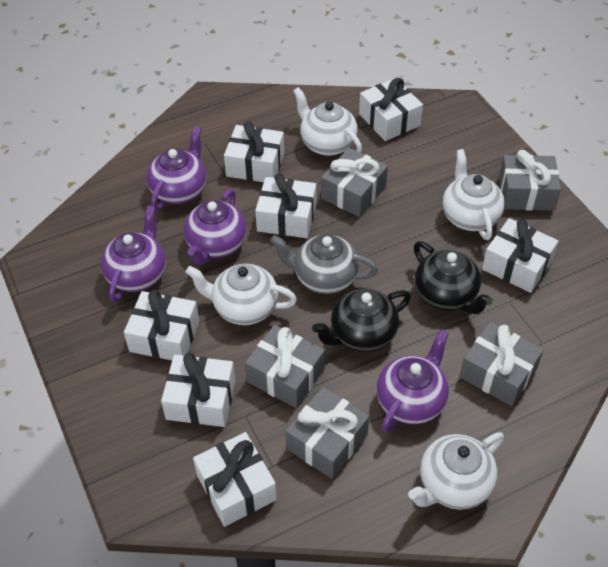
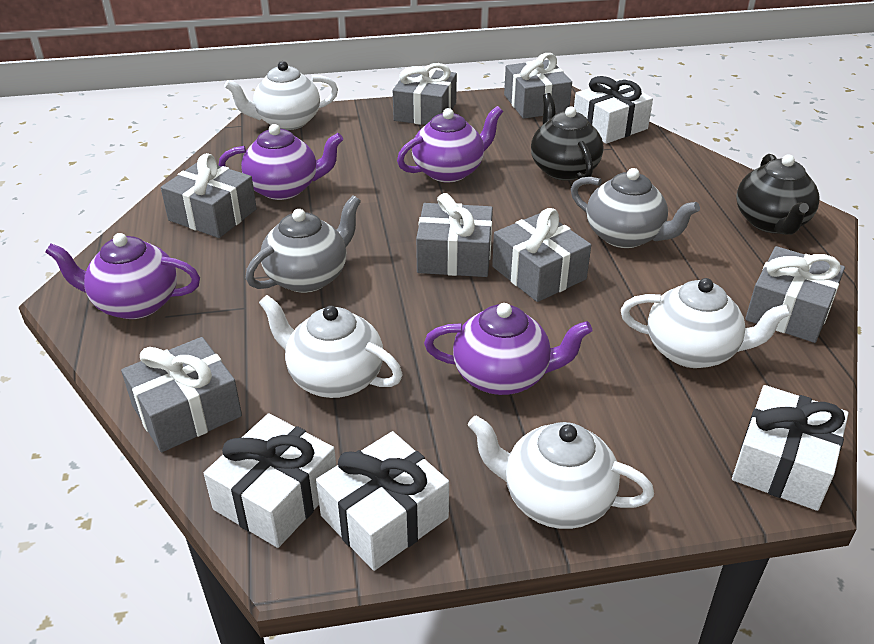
grey gift: 5 -> 7
grey teapot: 1 -> 2
white gift: 7 -> 4

